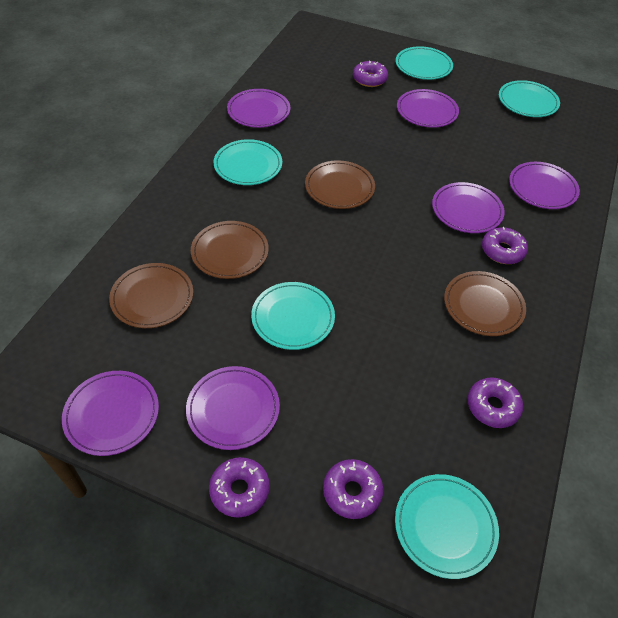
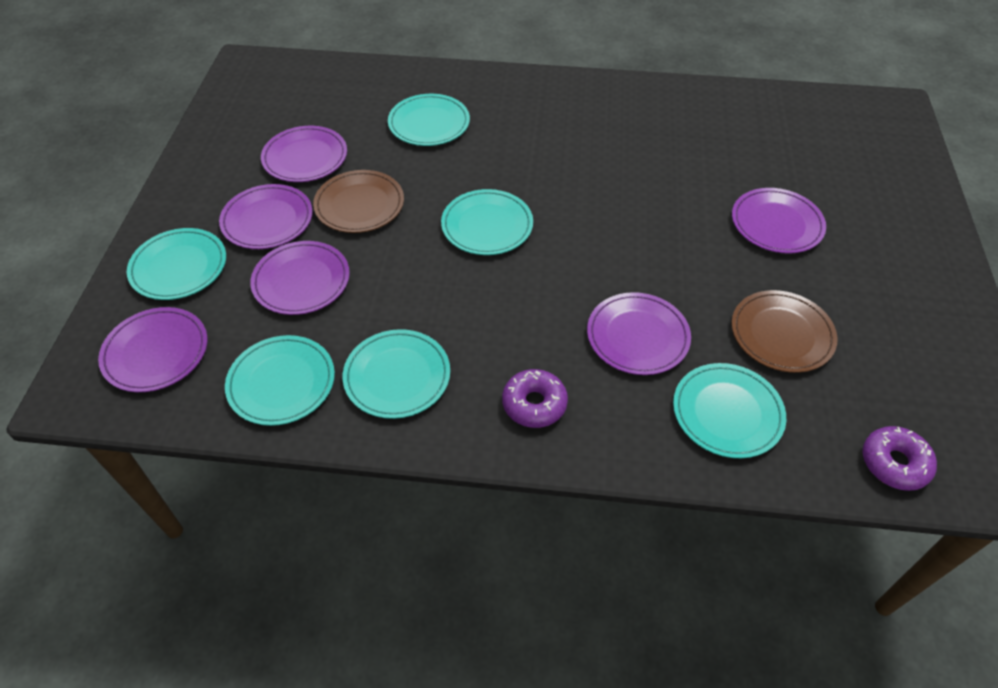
brown plate: 4 -> 2
purple donut: 5 -> 2
turquoise plate: 5 -> 6

